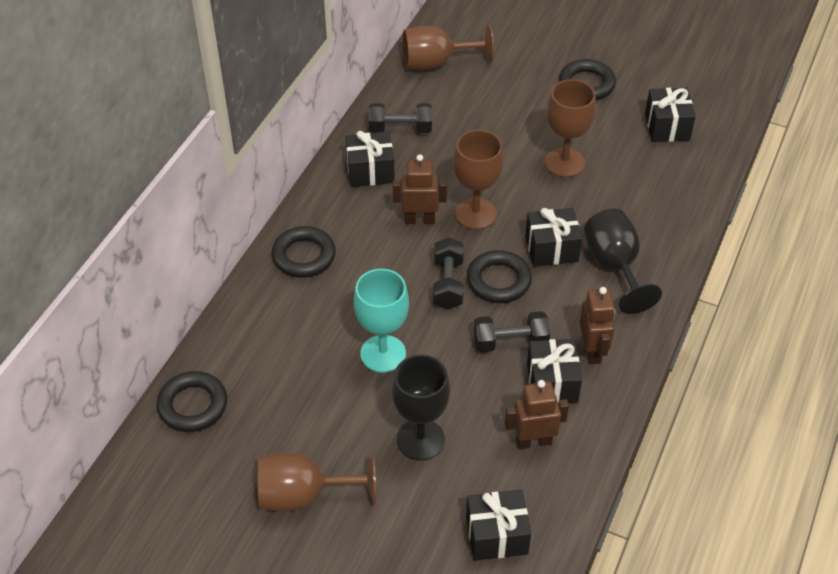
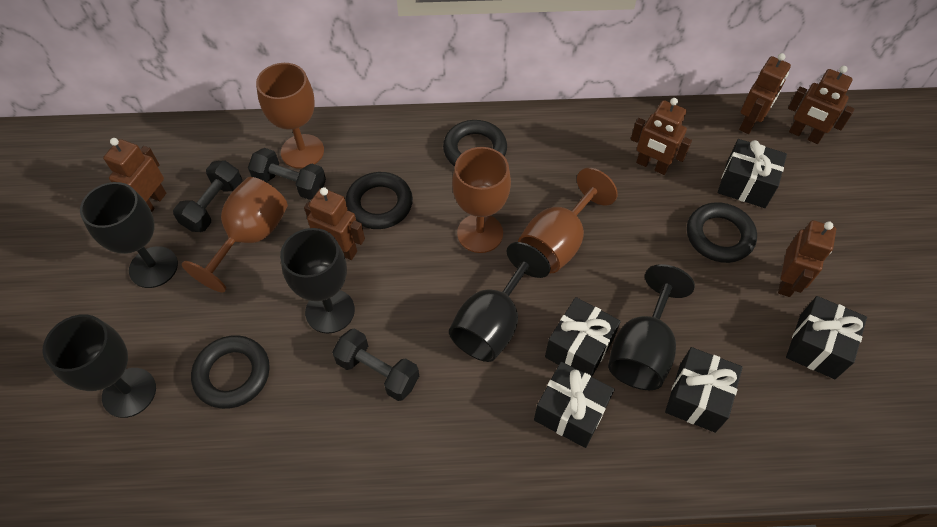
black goblet: 2 -> 5
brown robot: 3 -> 6
turquoise goblet: 1 -> 0

